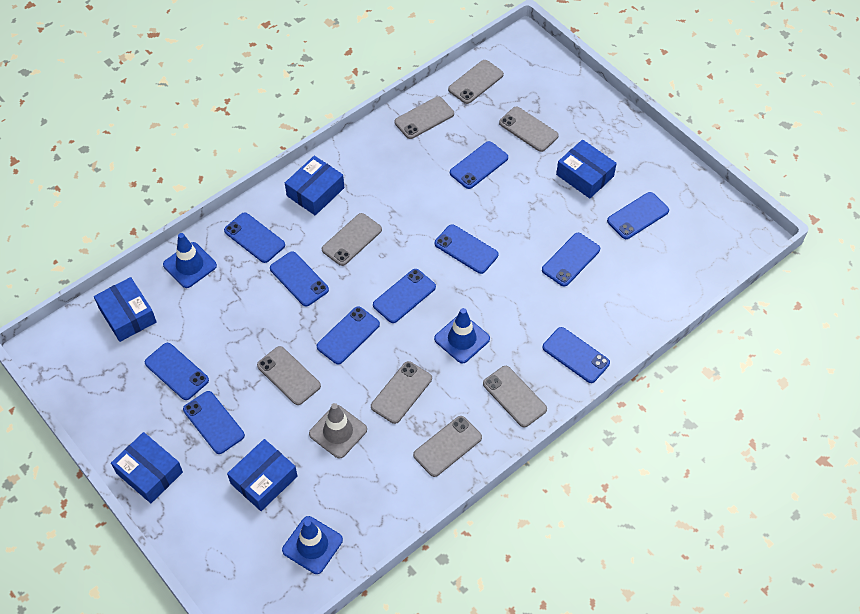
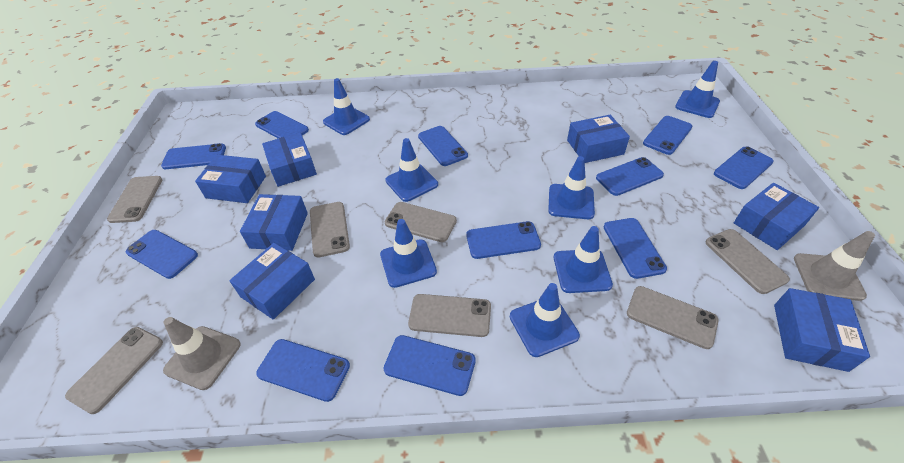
blue box: 5 -> 7
blue traffic cone: 3 -> 7
grey phone: 8 -> 7
grey traffic cone: 1 -> 2

